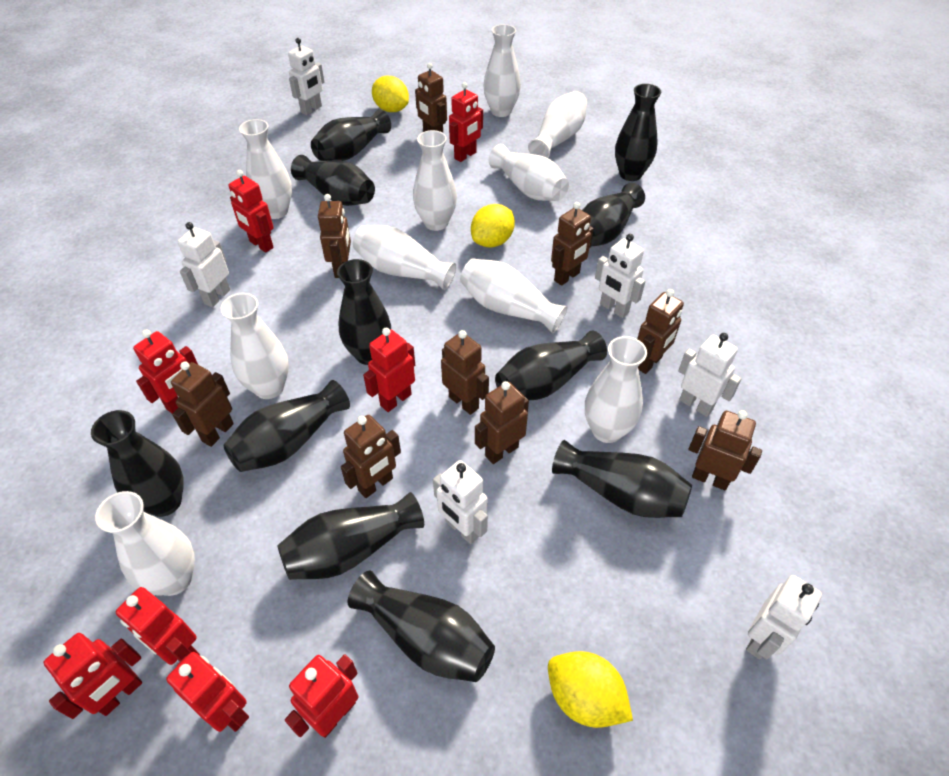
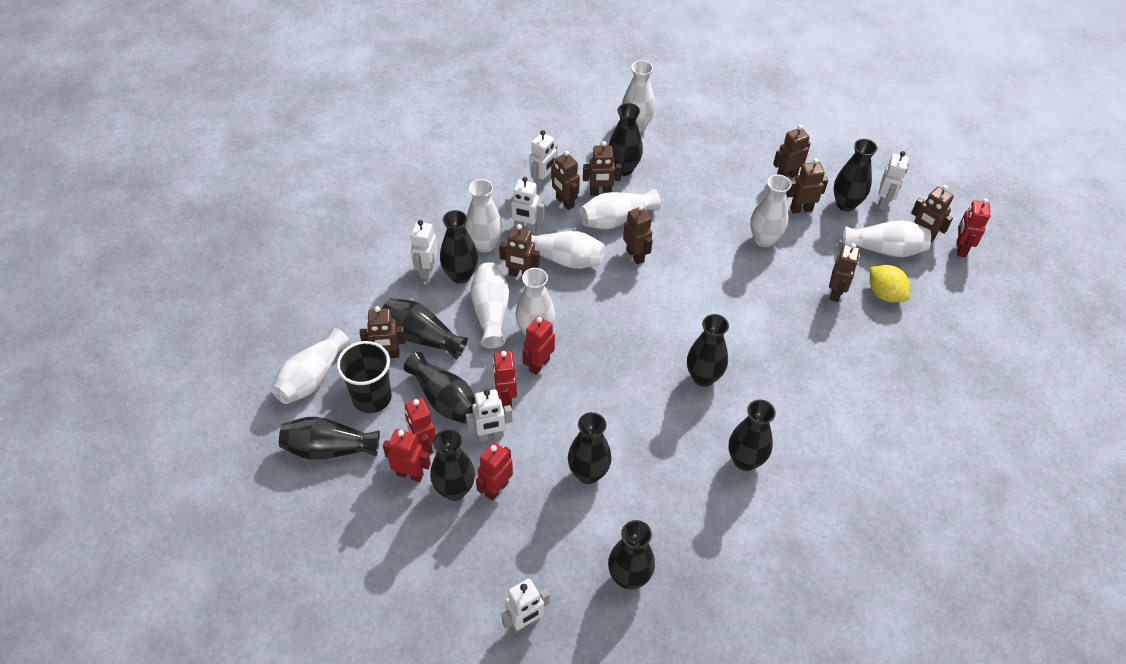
black cup: 0 -> 1
red robot: 8 -> 6
white vase: 10 -> 9
yellow lemon: 3 -> 1

